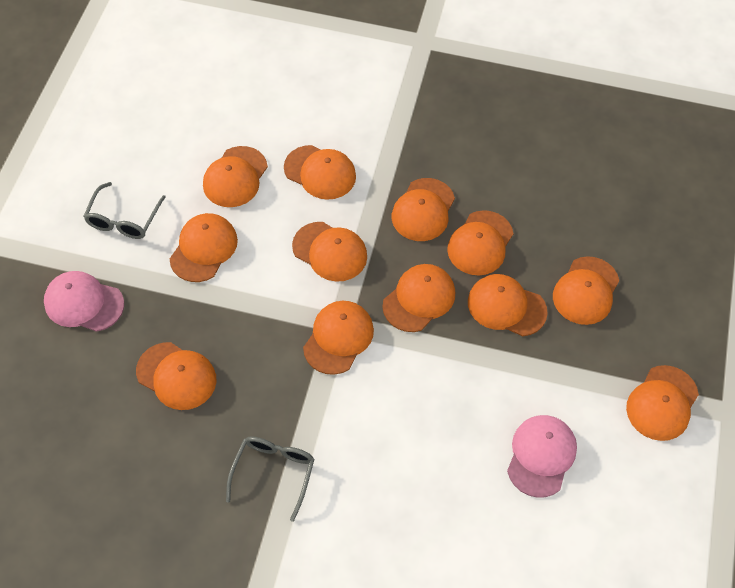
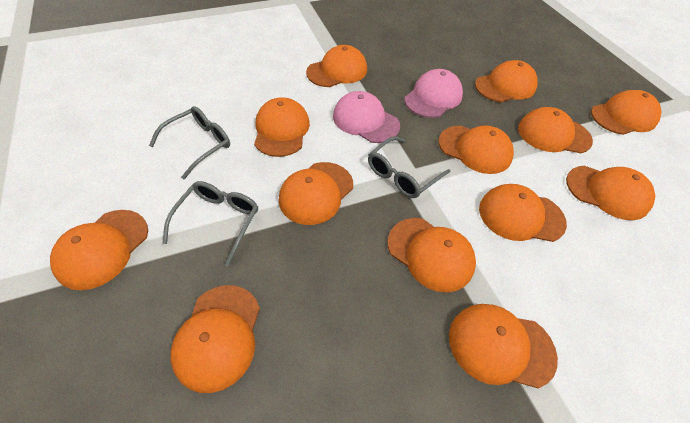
grey glasses: 2 -> 3
orange cap: 12 -> 13

